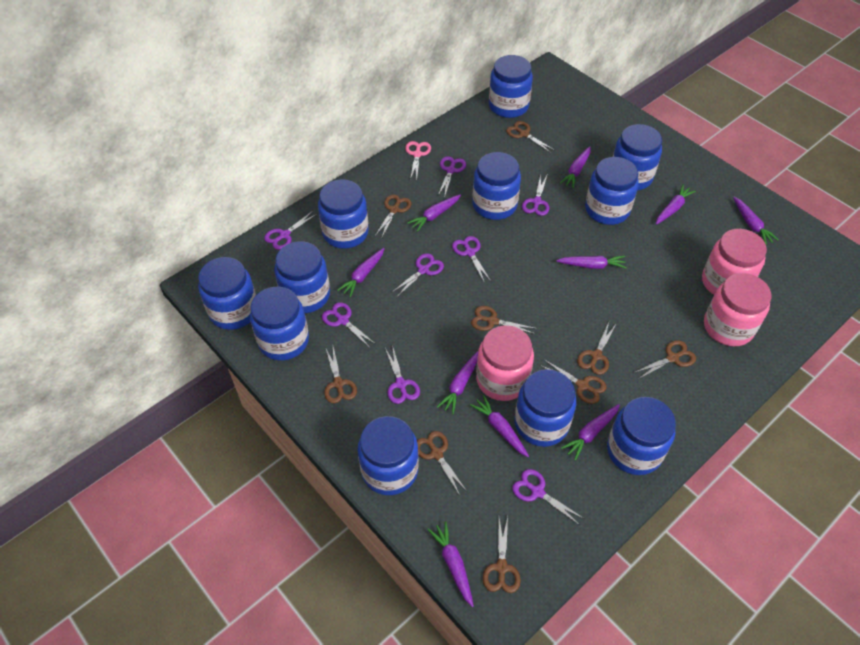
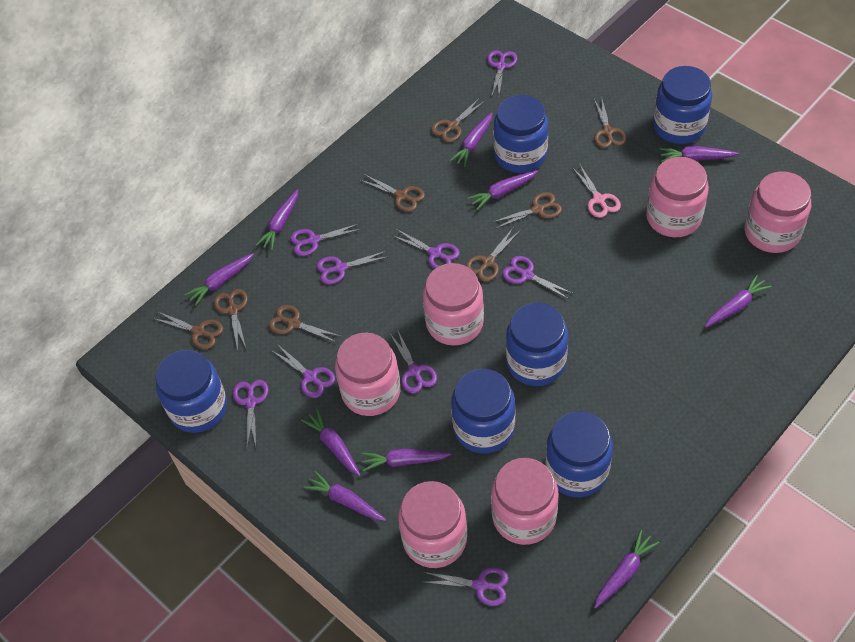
blue jar: 11 -> 6
brown scissors: 9 -> 8
pink jar: 3 -> 6
purple scissors: 8 -> 9

